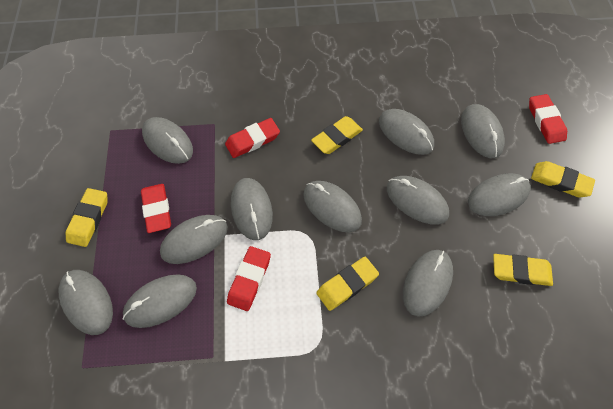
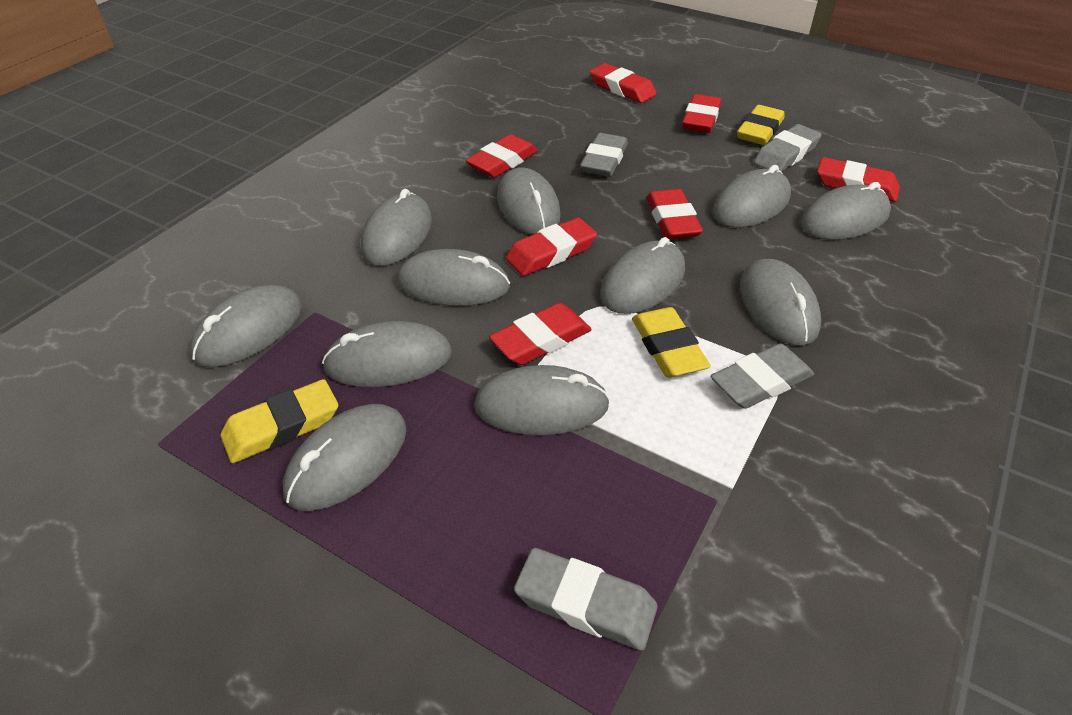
grey eraser: 0 -> 4
red eraser: 4 -> 7
yellow eraser: 5 -> 3

